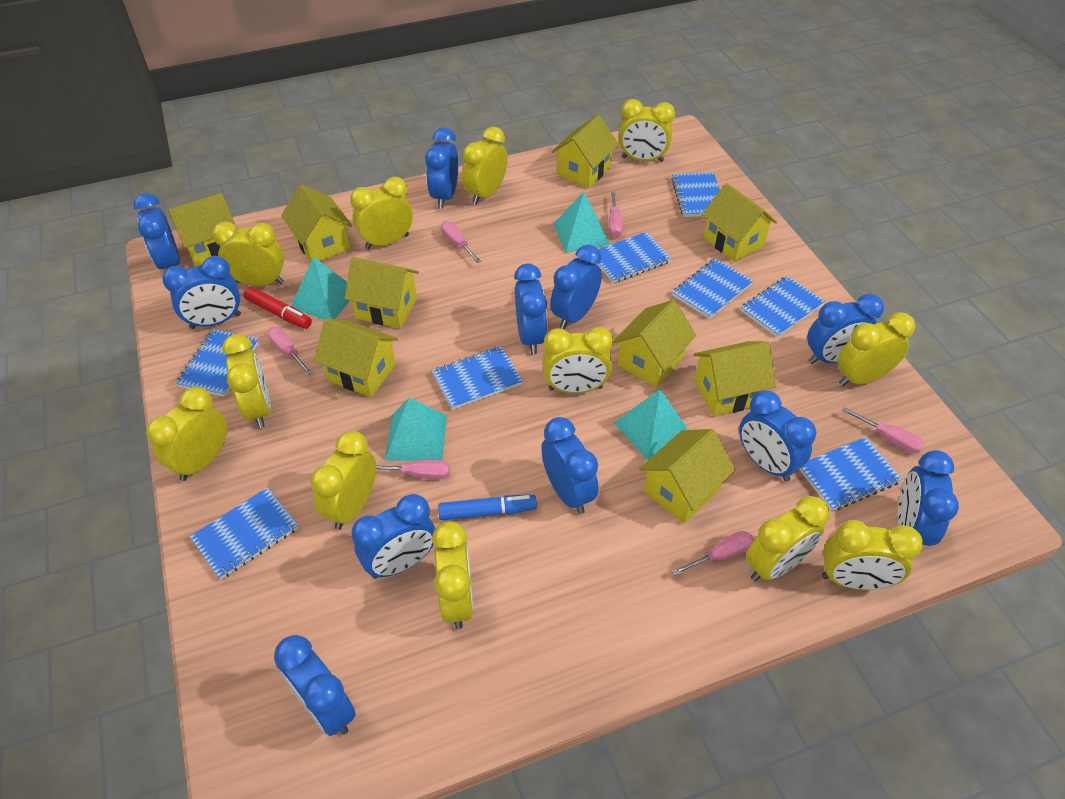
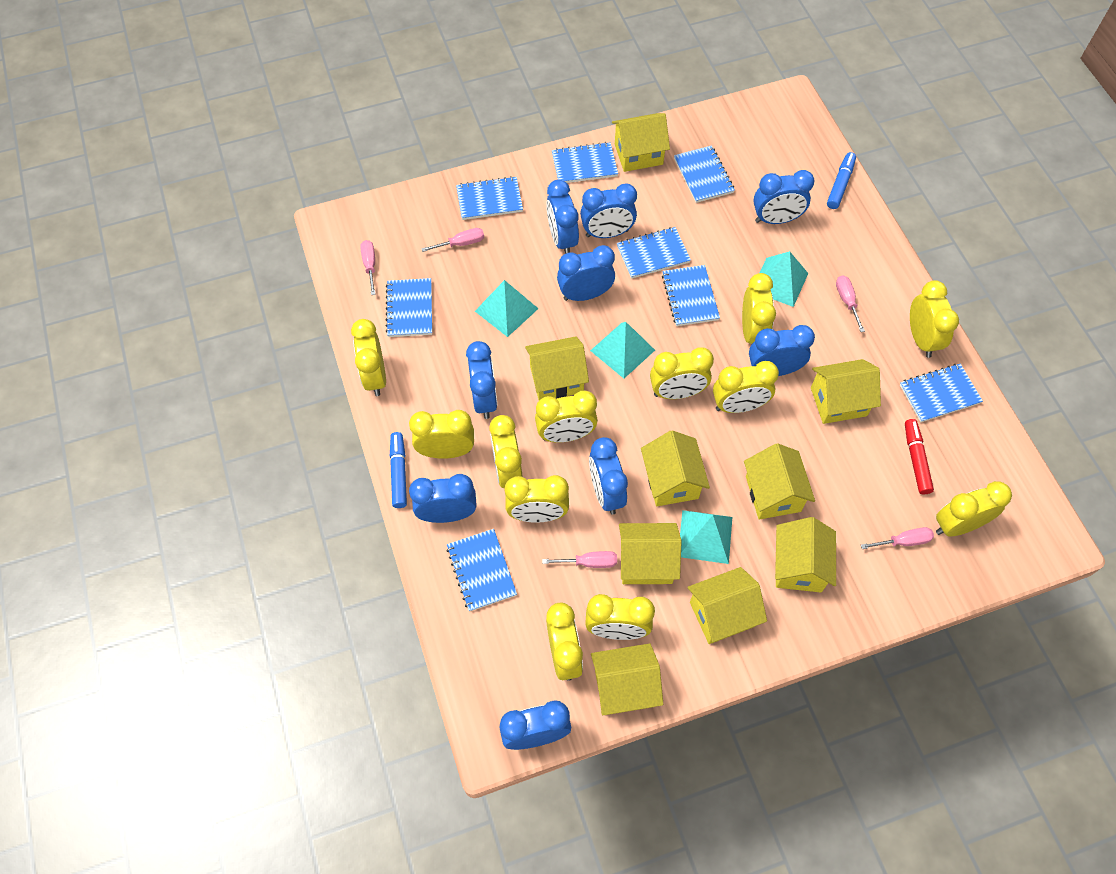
blue clock: 11 -> 9
blue marker: 1 -> 2
pink screwdriver: 6 -> 5

